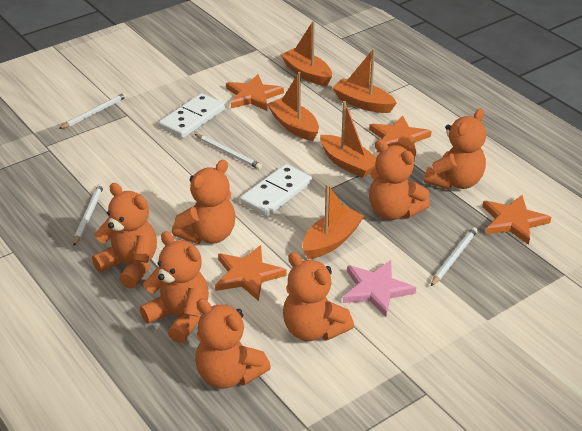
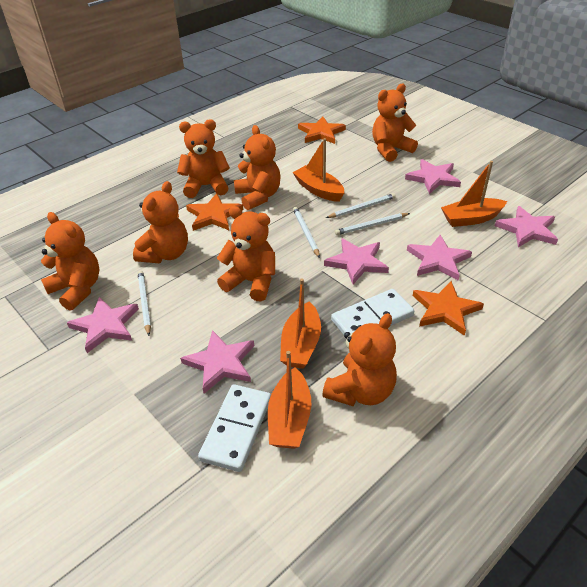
orange boat: 5 -> 4
orange star: 4 -> 3
pink star: 1 -> 6

